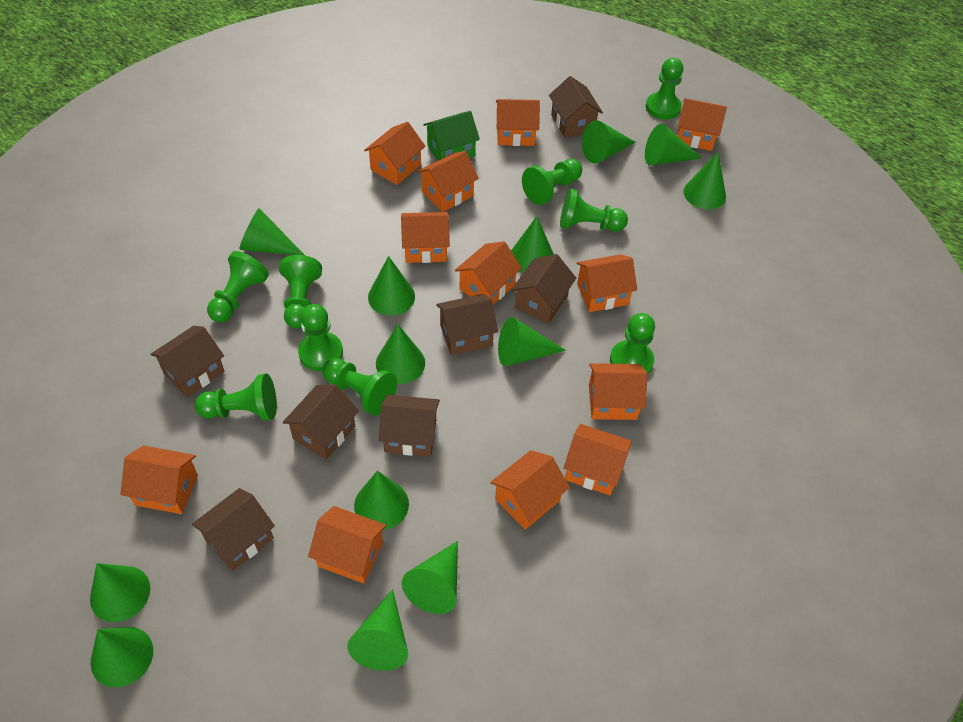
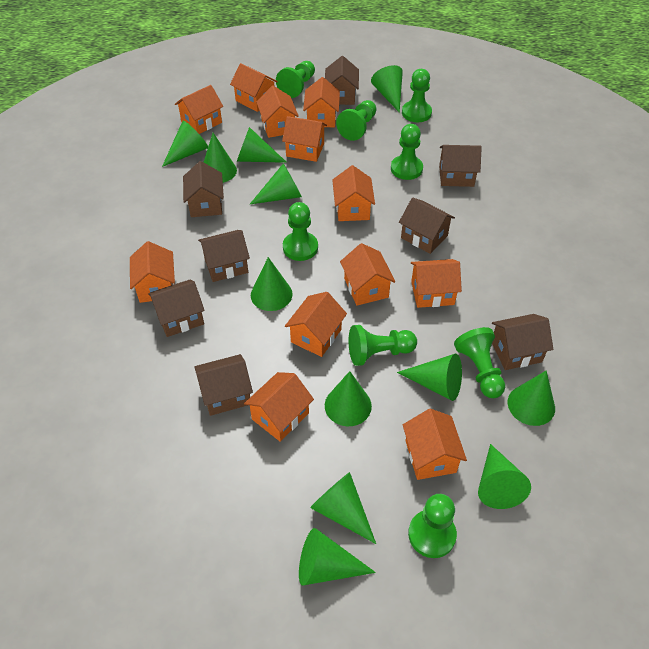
brown house: 7 -> 8
green cone: 13 -> 12
green house: 1 -> 0
green pawn: 9 -> 8

